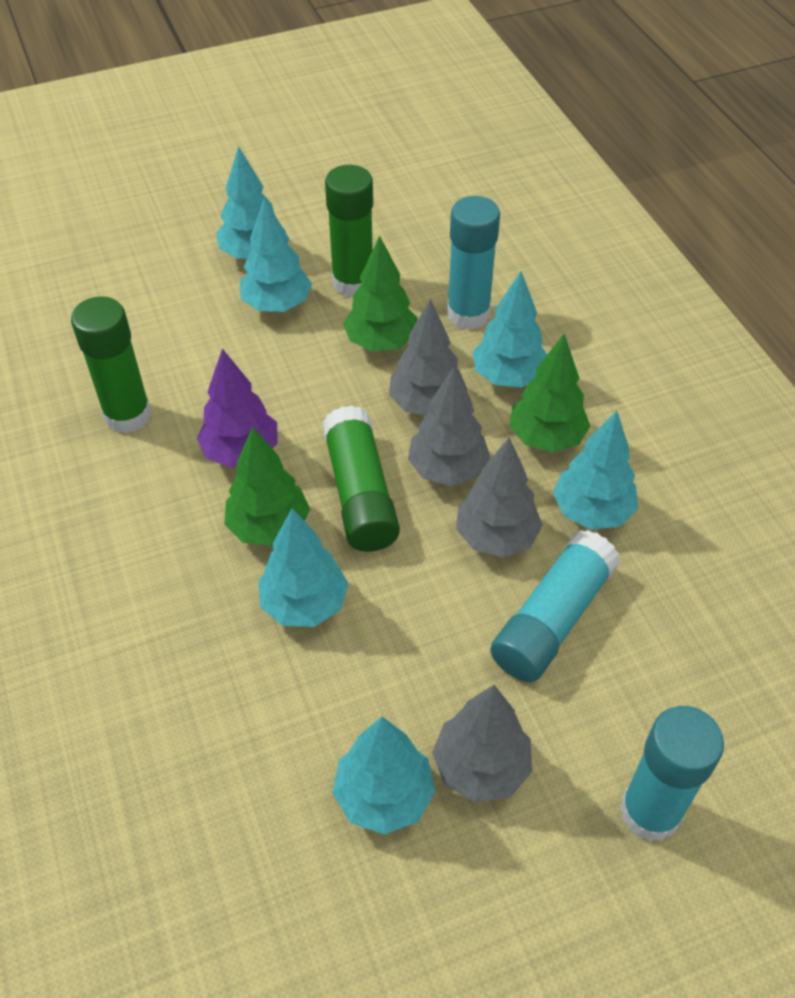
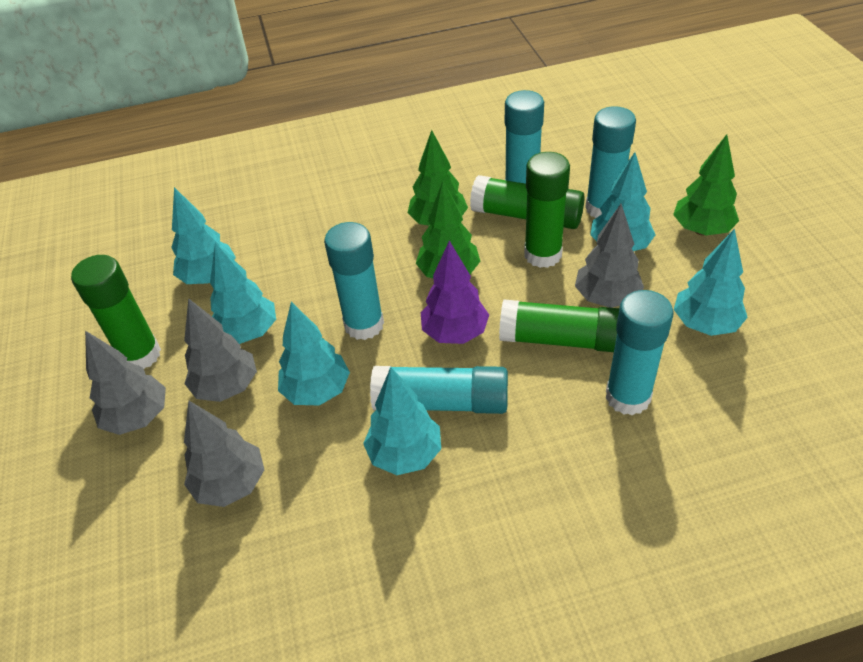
green glue stick: 3 -> 4
turquoise glue stick: 3 -> 5

